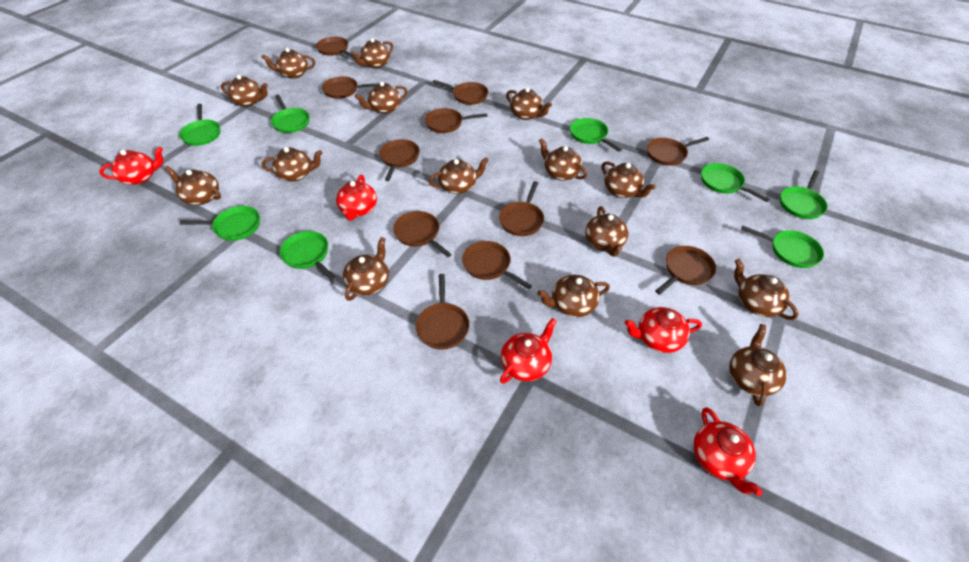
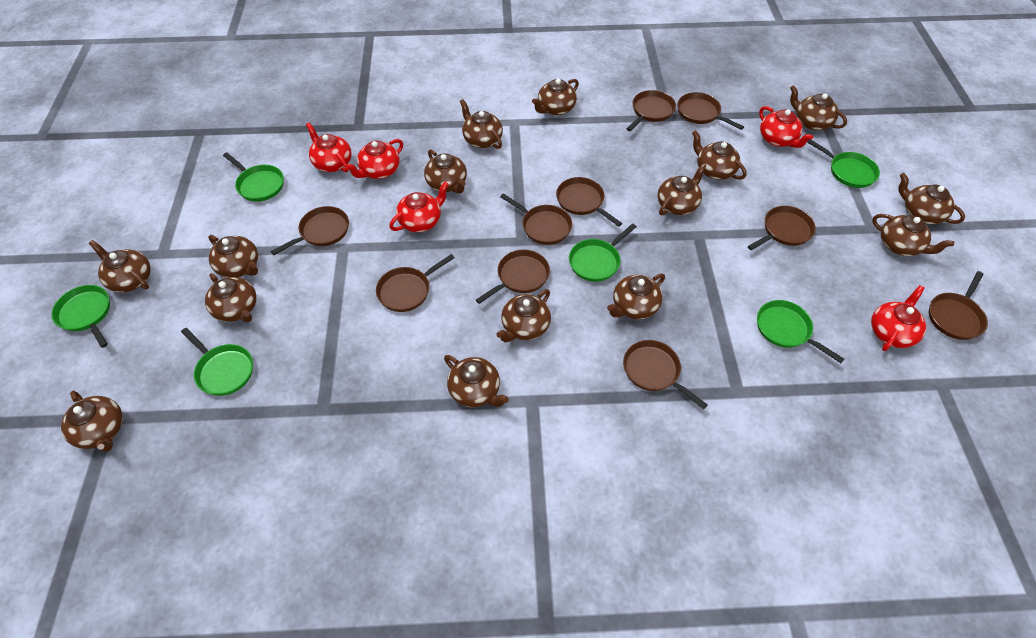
brown pan: 11 -> 10
green pan: 8 -> 6

